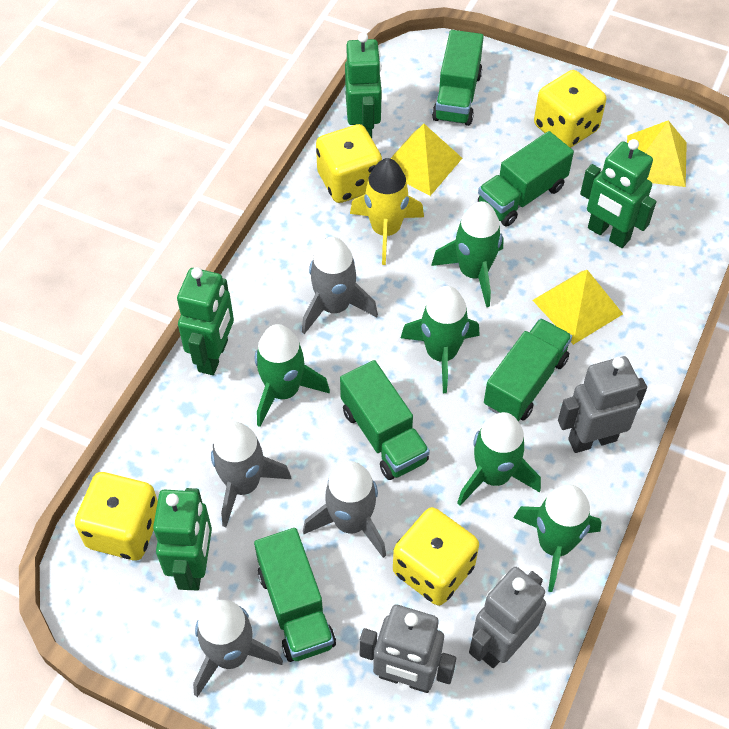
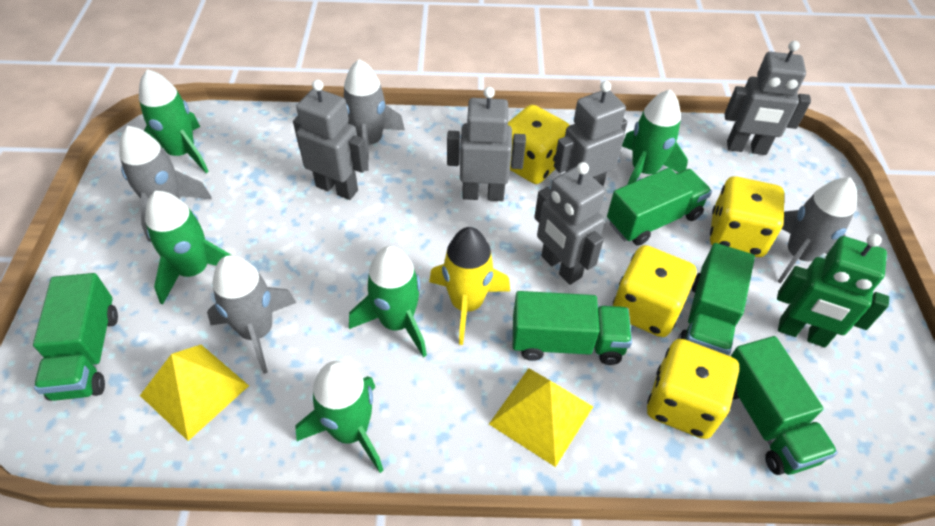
green robot: 4 -> 1
grey robot: 3 -> 5
yellow pyramid: 3 -> 2

